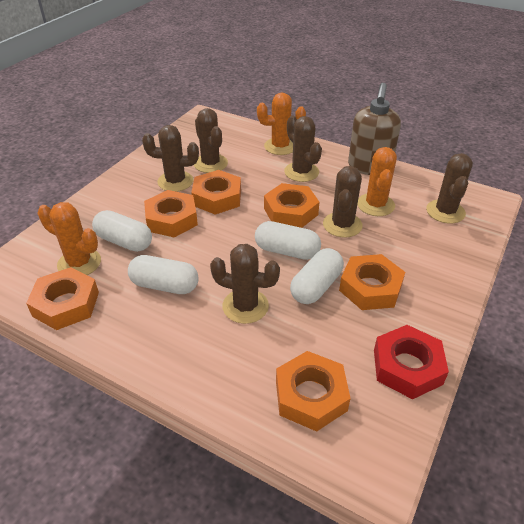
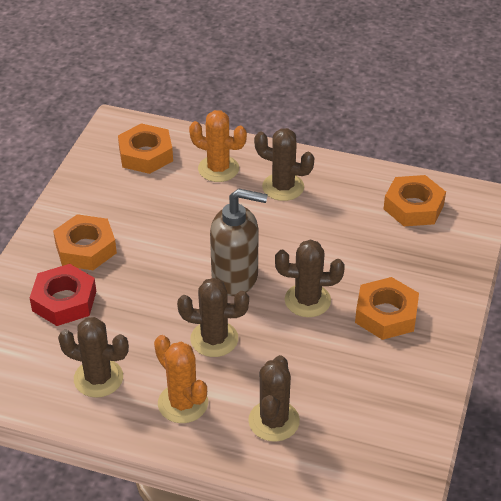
brown cactus: 6 -> 5
orange cactus: 3 -> 2
orange nut: 6 -> 4
white capsule: 4 -> 0

